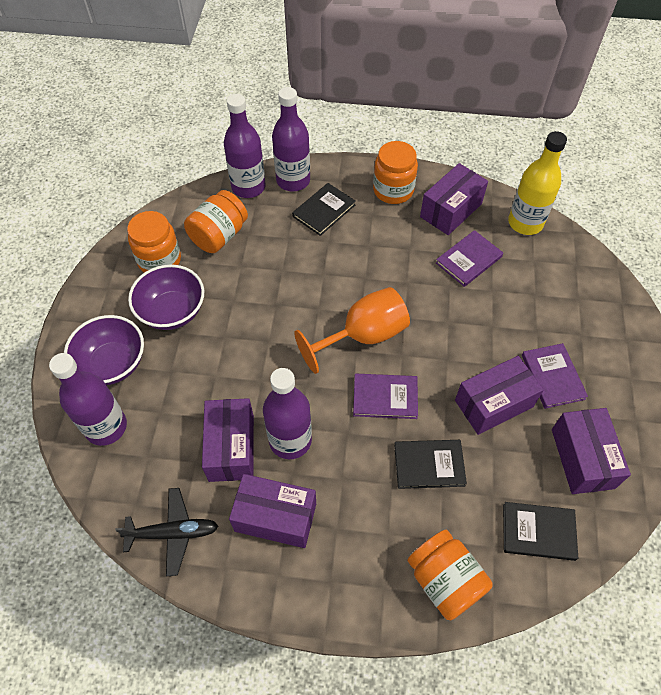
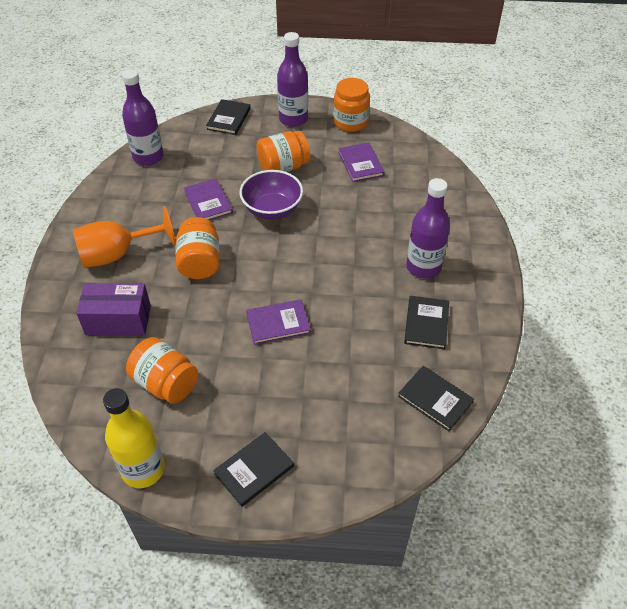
black book: 3 -> 4
black plane: 1 -> 0
purple bottle: 4 -> 3
purple bowl: 2 -> 1
purple box: 5 -> 1

